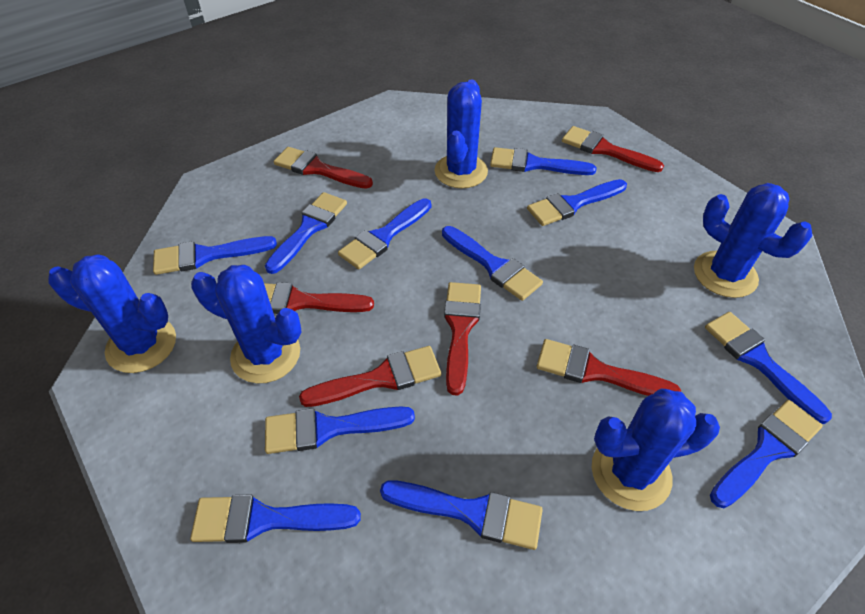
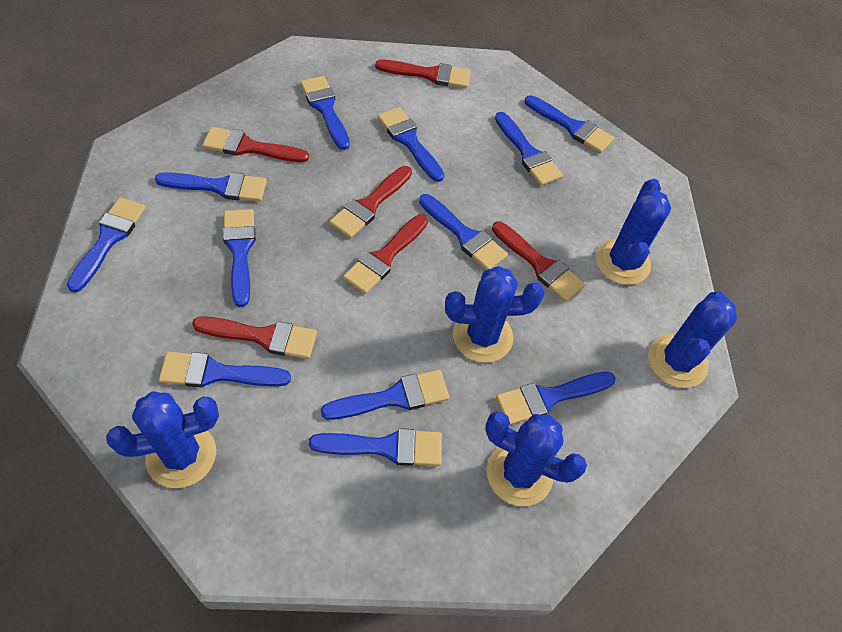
blue brush: 11 -> 12

